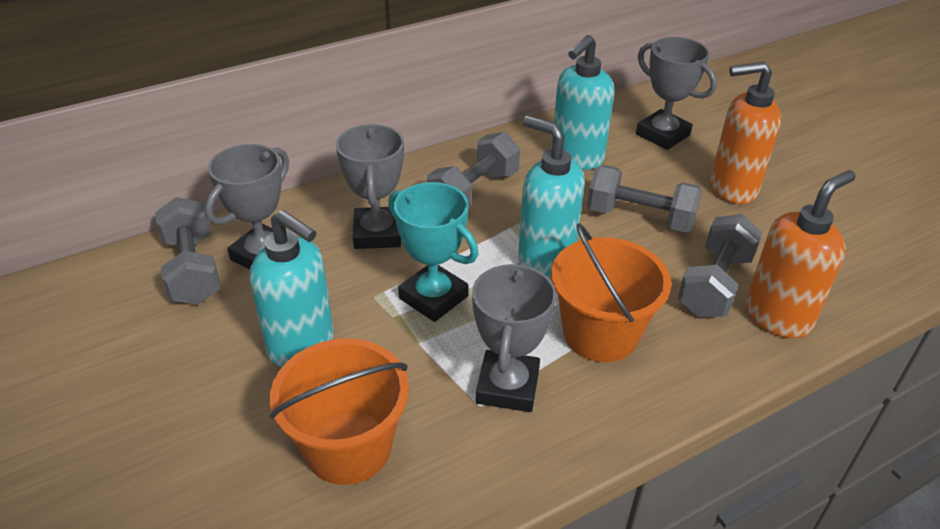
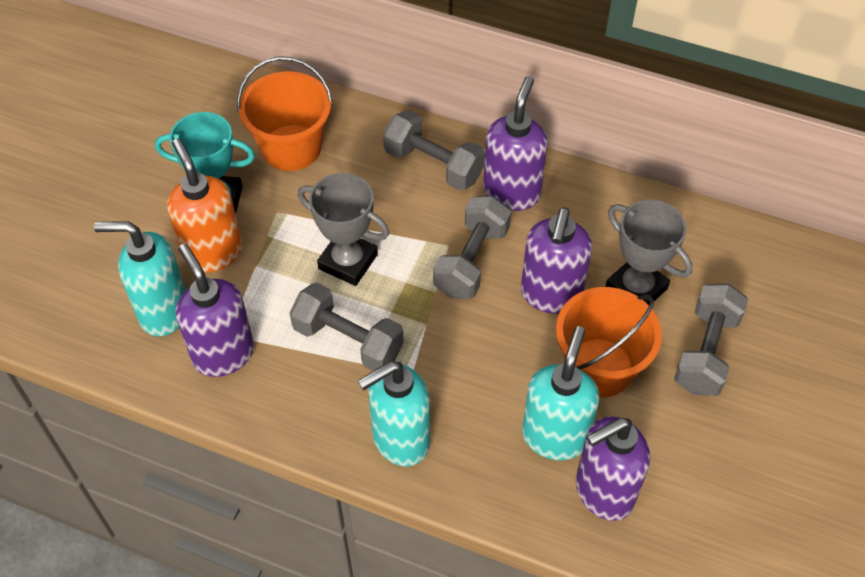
grey trophy: 4 -> 2
orange soap dispenser: 2 -> 1
purple soap dispenser: 0 -> 4

